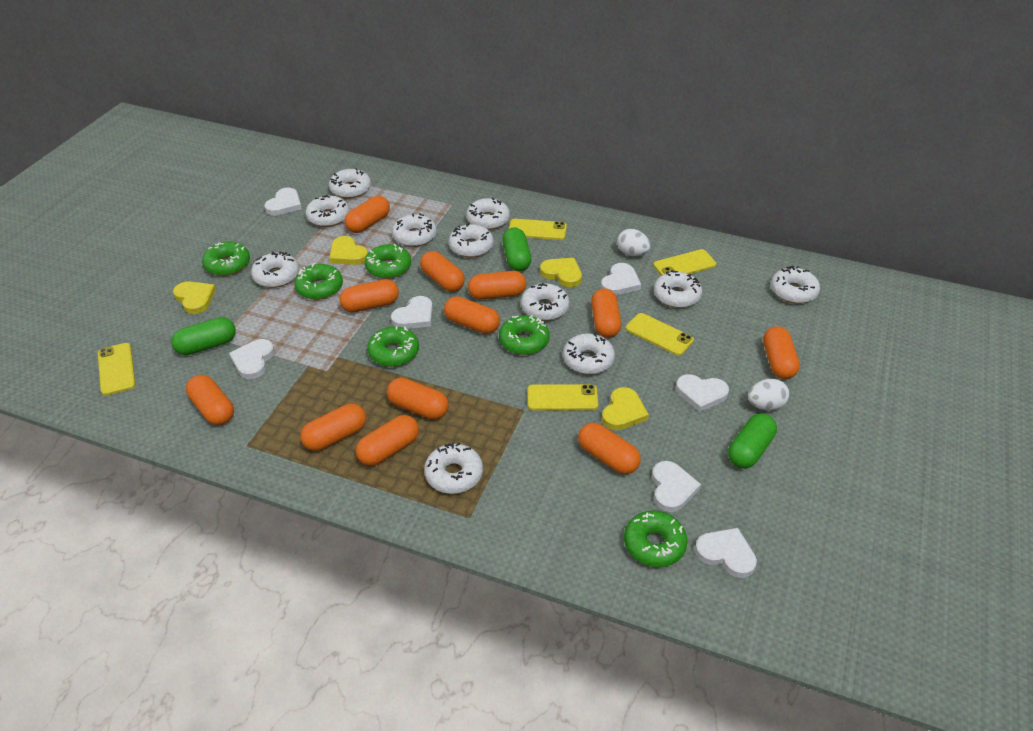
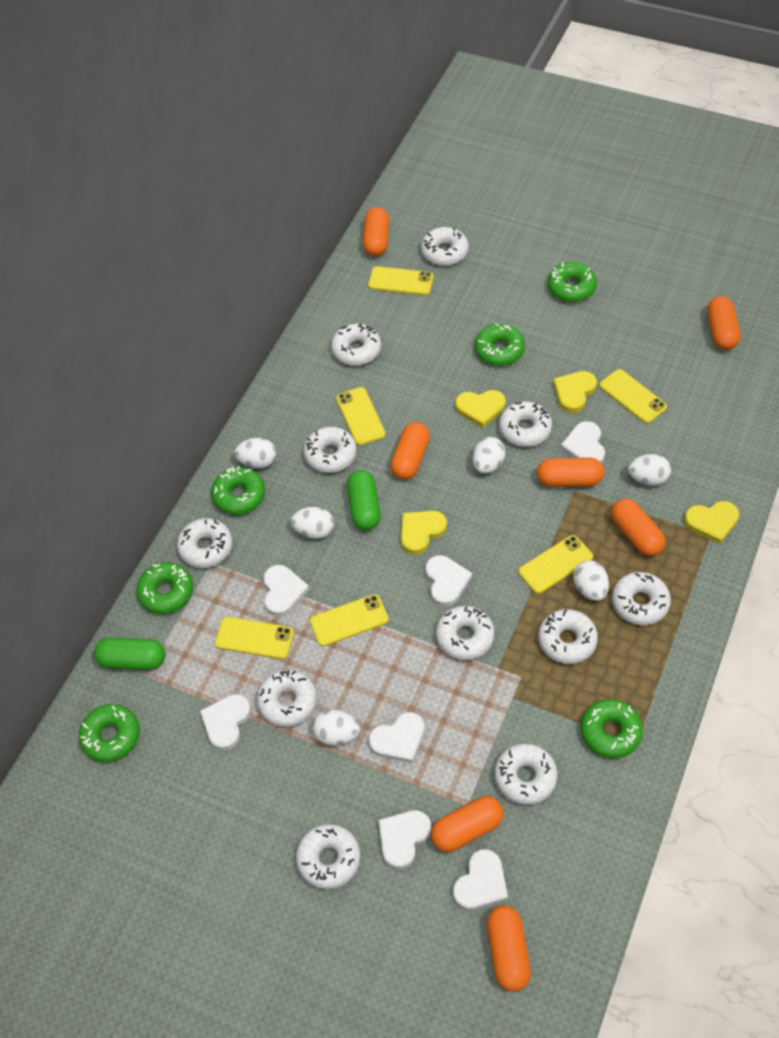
green capsule: 3 -> 2
orange capsule: 12 -> 7
white egg: 2 -> 6
yellow phone: 5 -> 6

